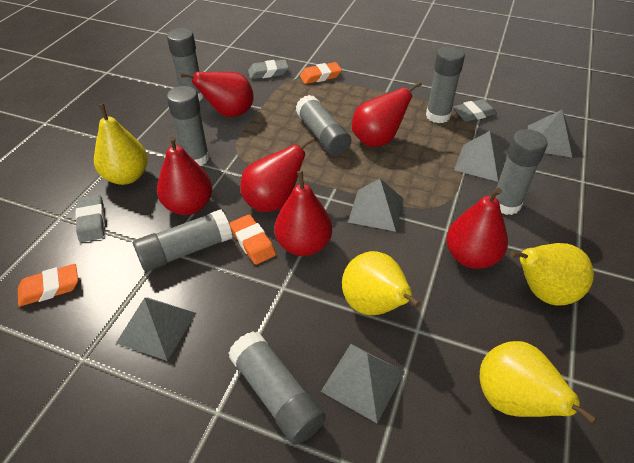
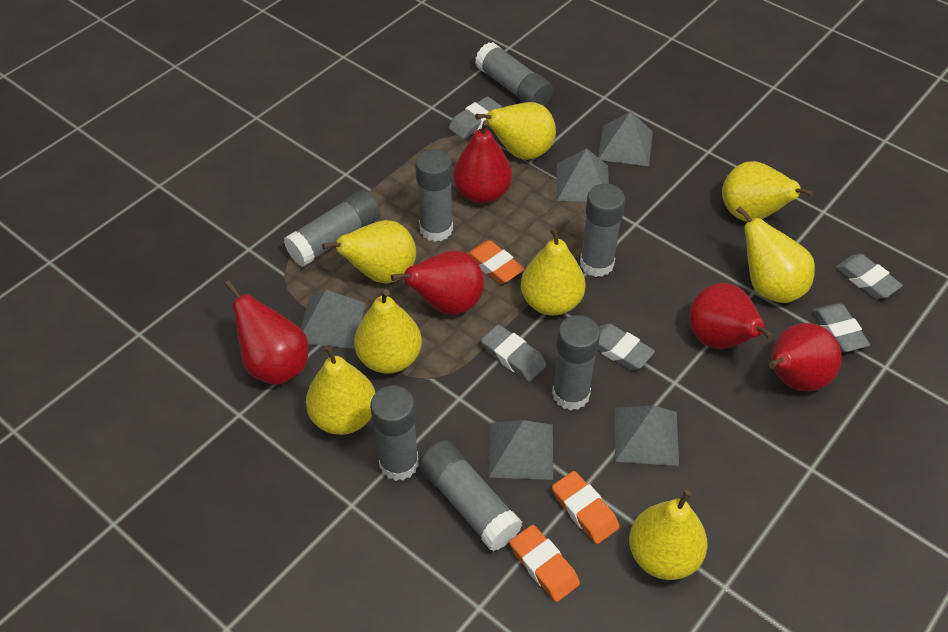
grey eraser: 3 -> 5
red pear: 6 -> 5
yellow pear: 4 -> 8

